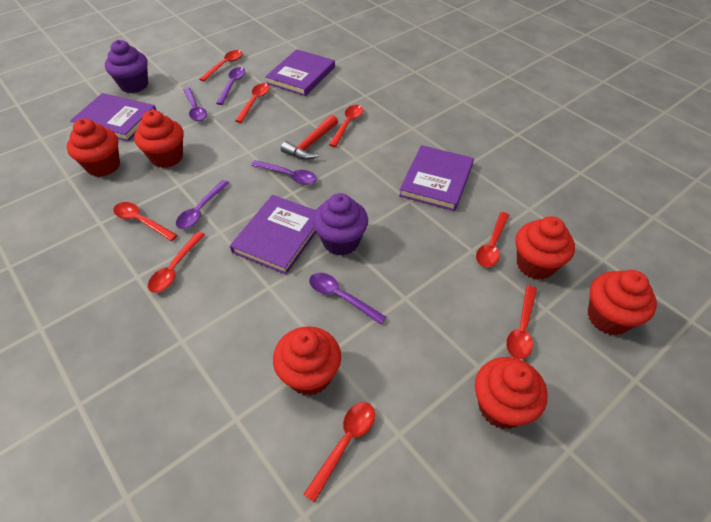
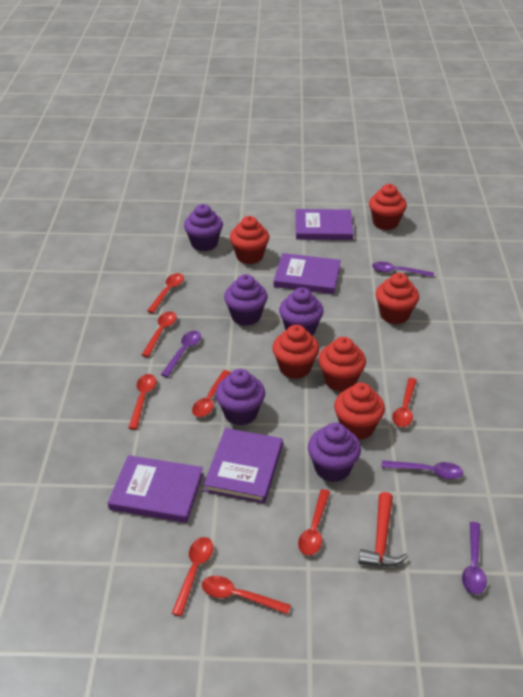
purple cupcake: 2 -> 5
purple spoon: 5 -> 4

